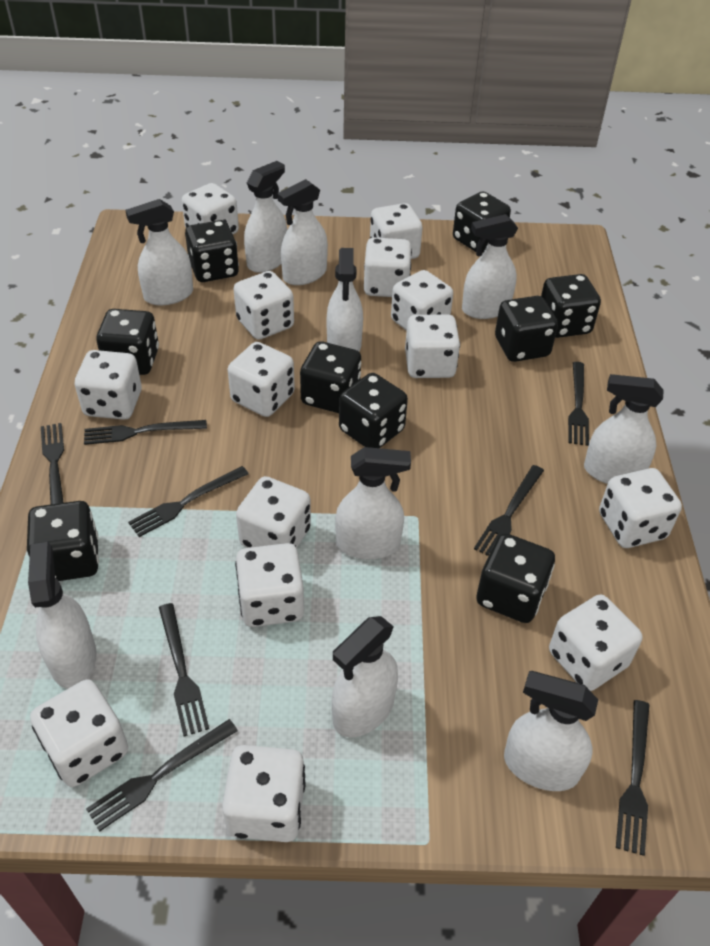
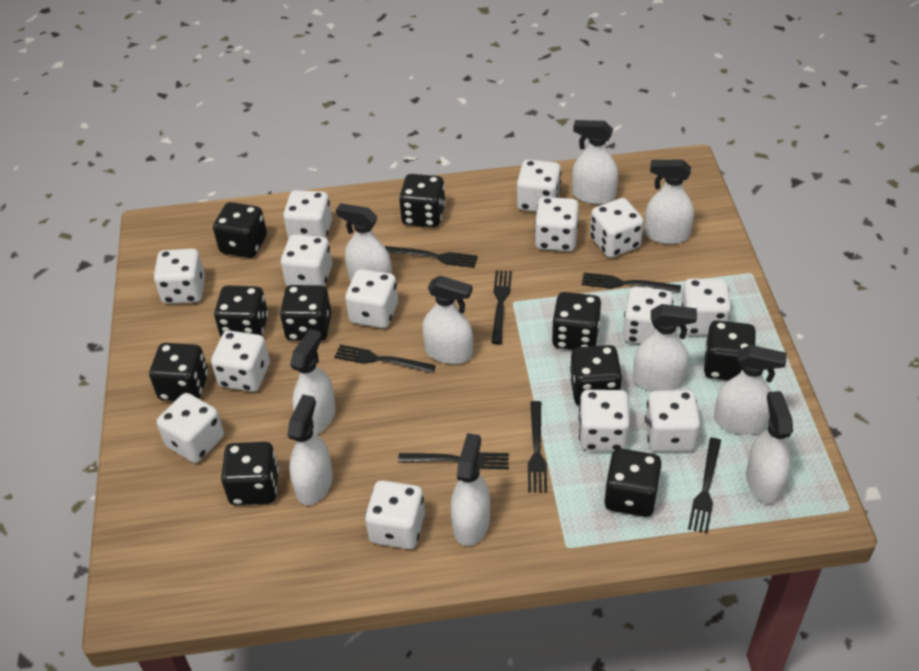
black dice: 9 -> 10
black fork: 8 -> 7

